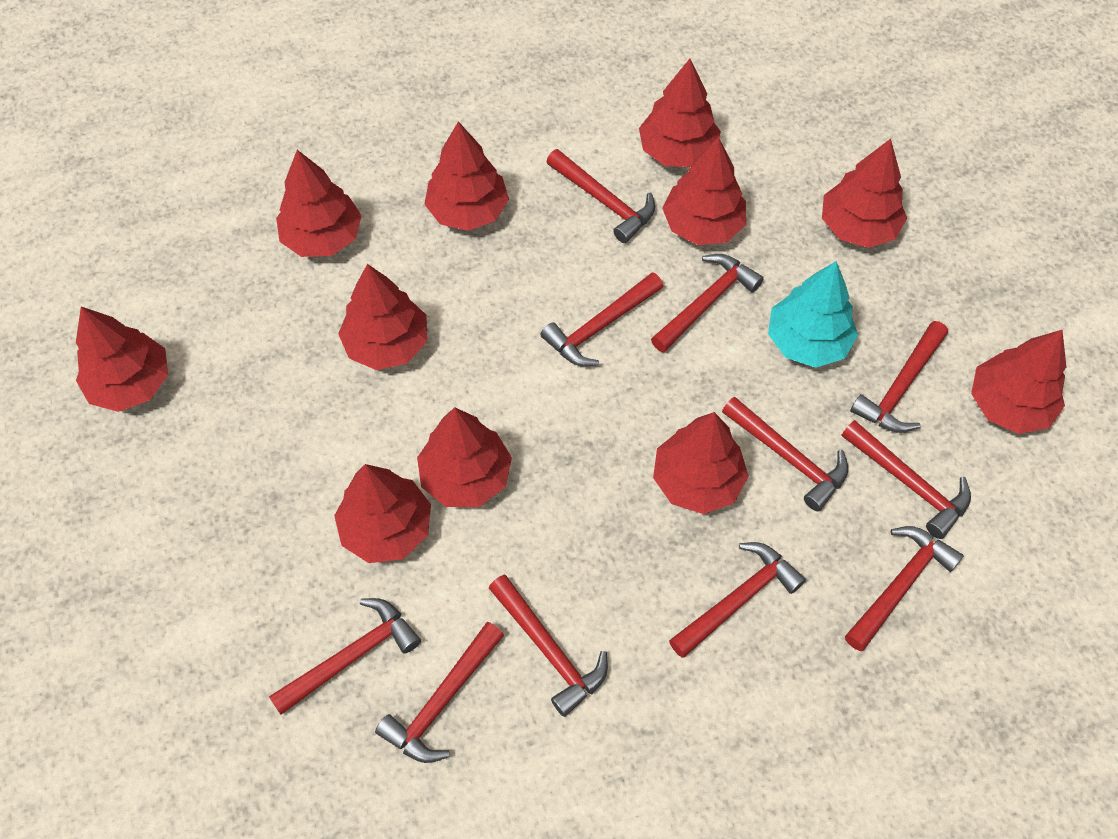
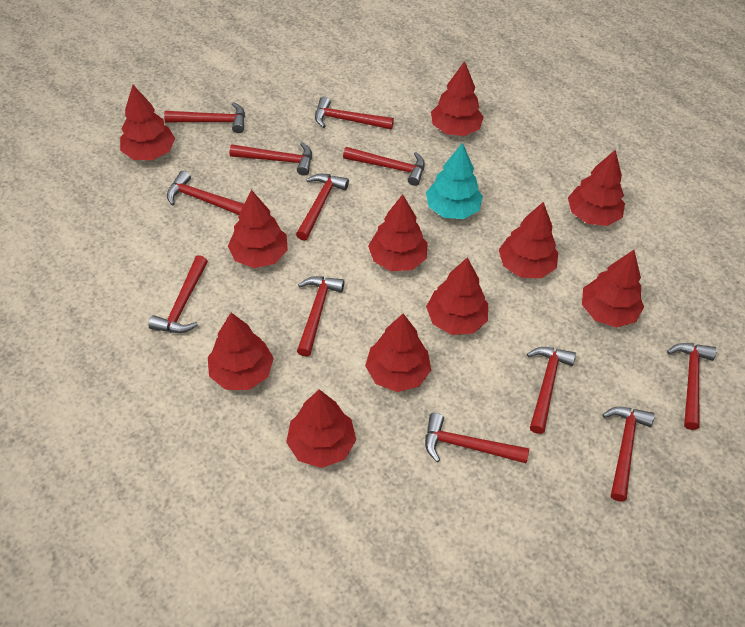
red hammer: 11 -> 12

